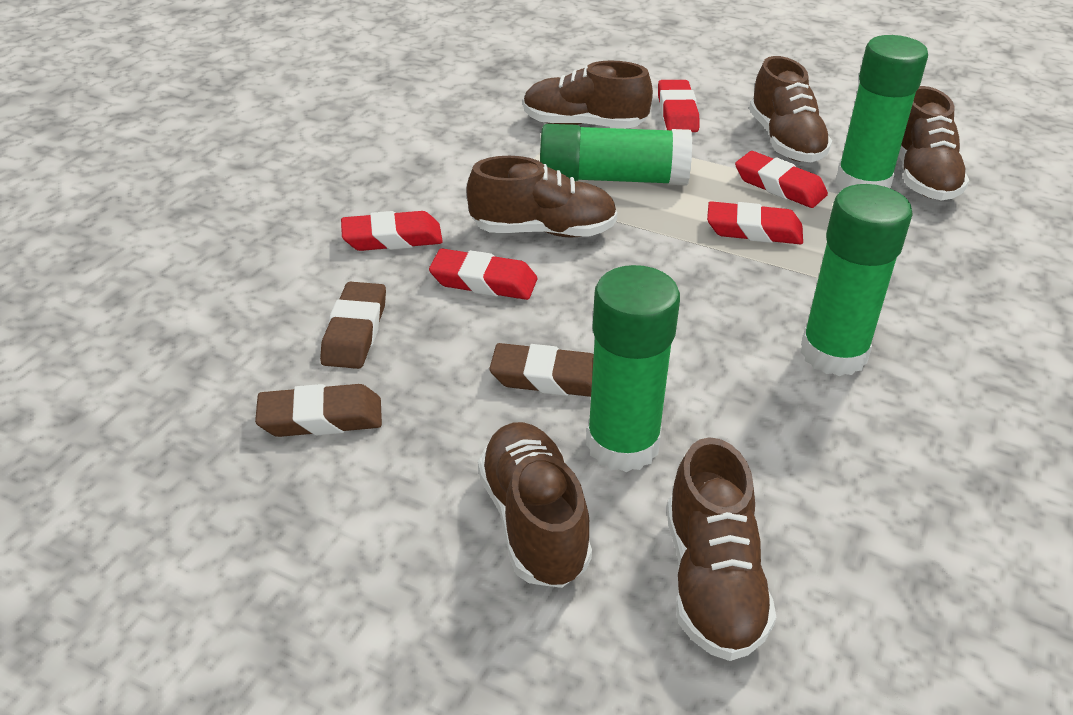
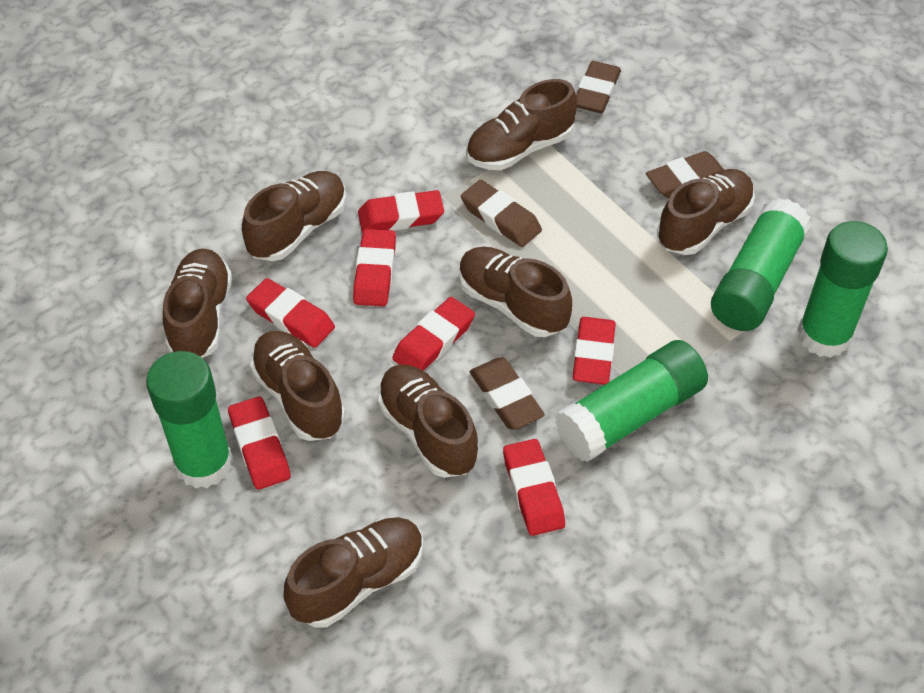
brown eraser: 3 -> 4
brown shoe: 6 -> 8
red eraser: 5 -> 7

